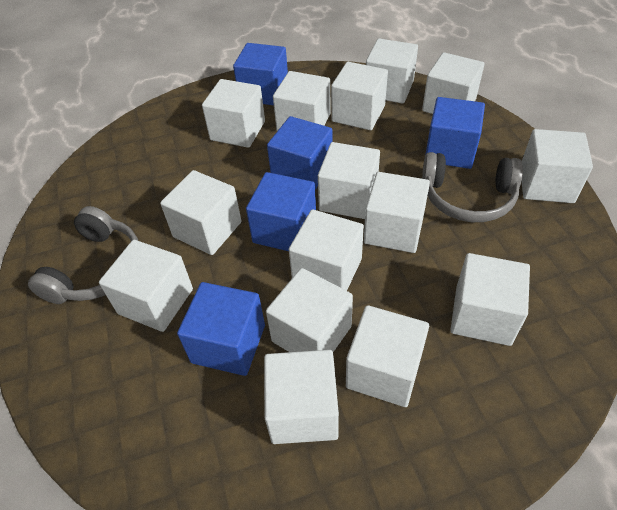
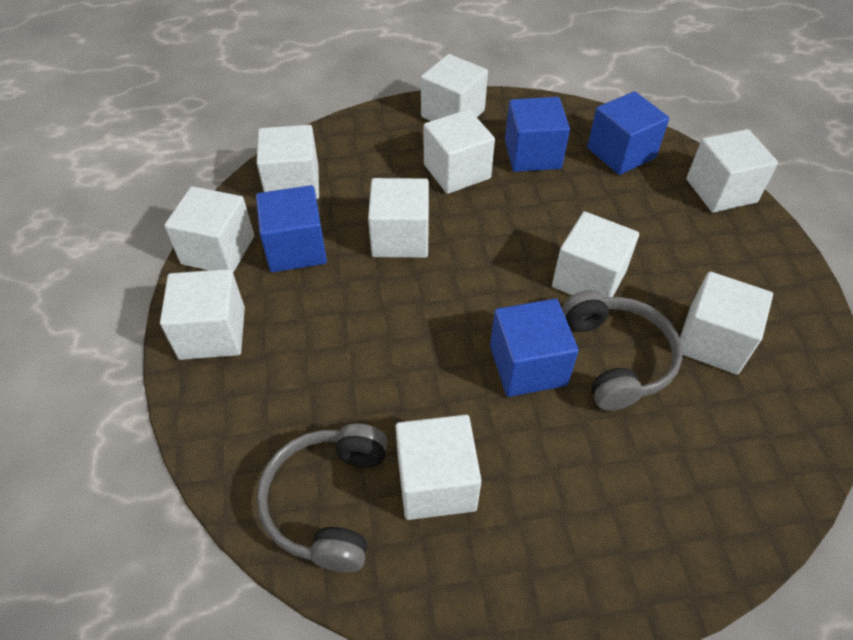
blue cube: 5 -> 4
white cube: 15 -> 10

